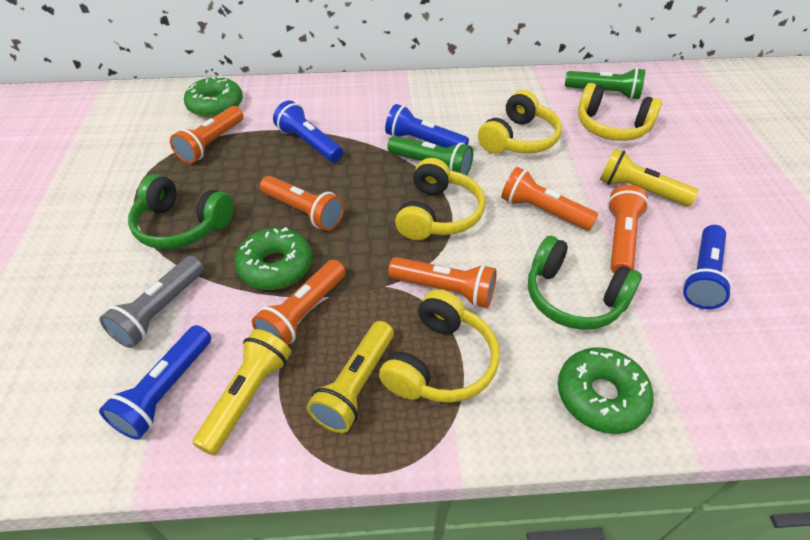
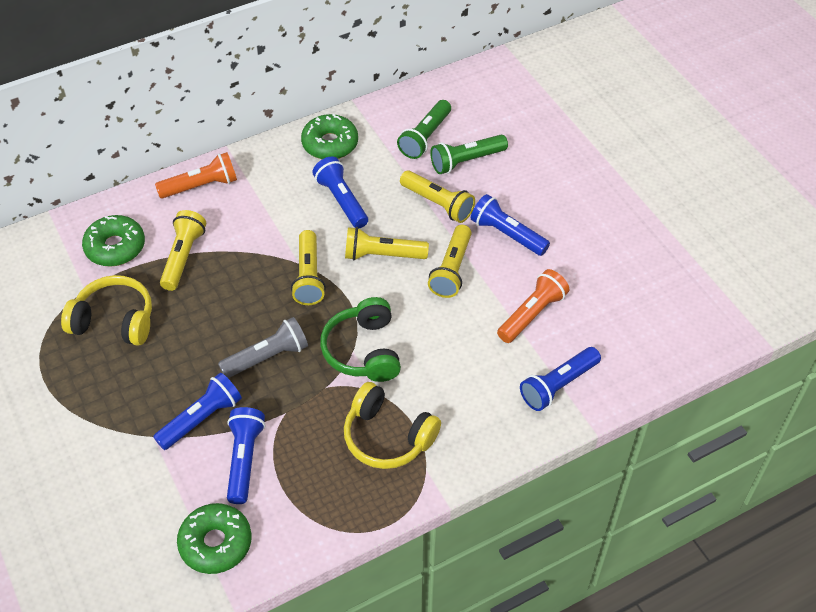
blue flashlight: 4 -> 5
green headphones: 2 -> 1
orange flashlight: 6 -> 2
yellow flashlight: 3 -> 5
yellow headphones: 4 -> 2

